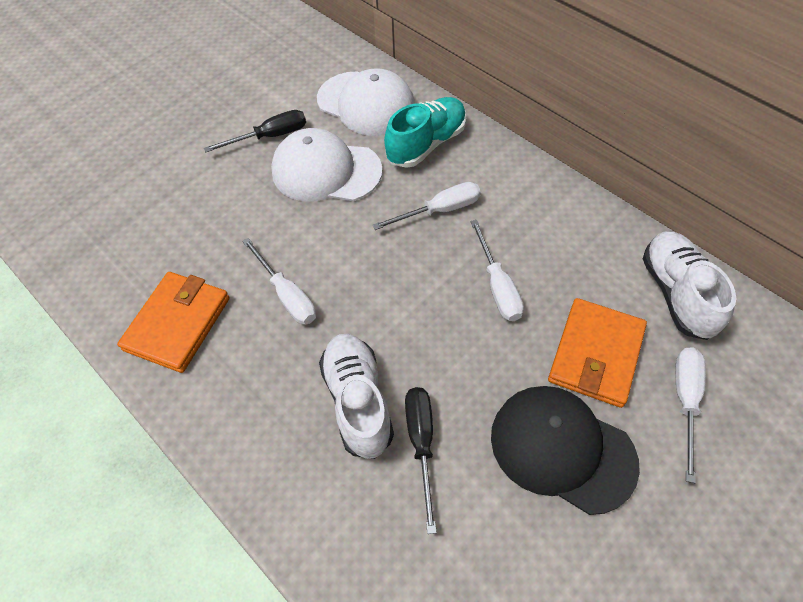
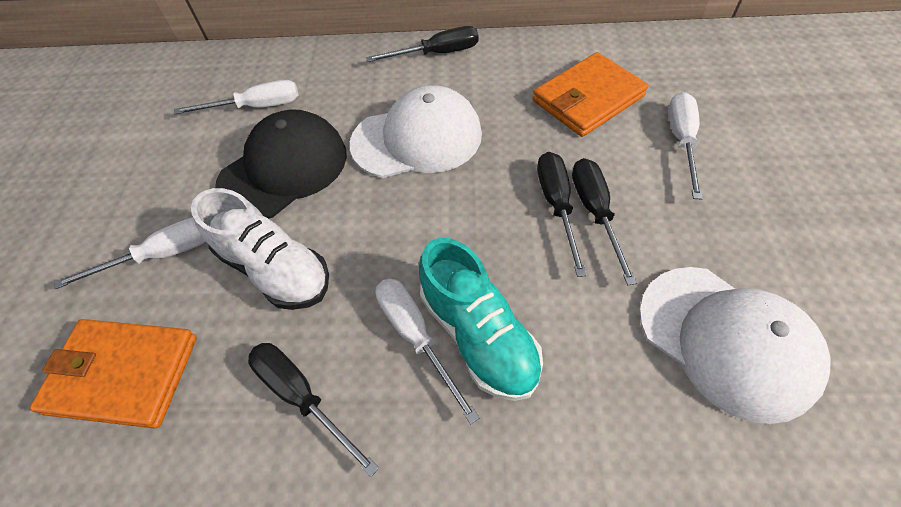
black screwdriver: 2 -> 4
white shoe: 2 -> 1

